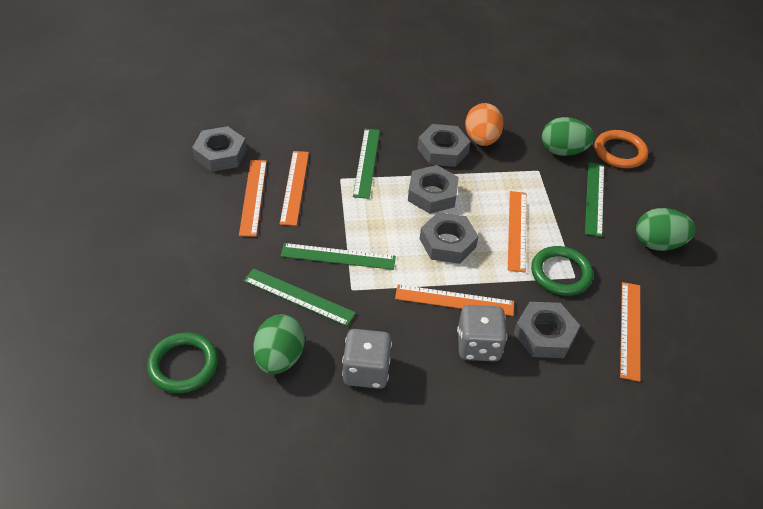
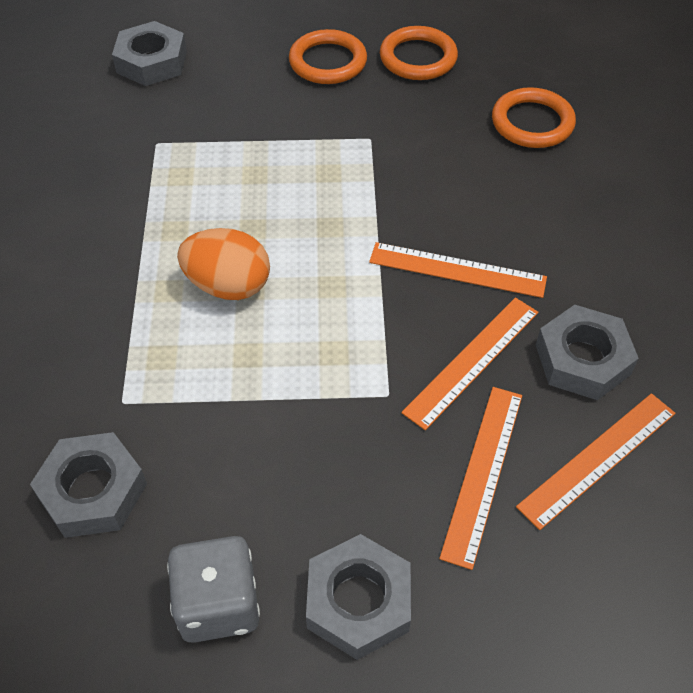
green egg: 3 -> 0
green ring: 2 -> 0
green ruler: 4 -> 0
grey dice: 2 -> 1
grey nut: 5 -> 4
orange ring: 1 -> 3
orange ruler: 5 -> 4

